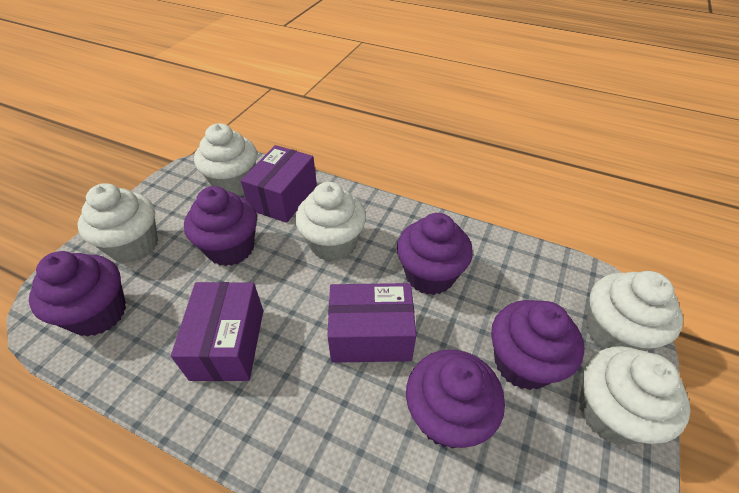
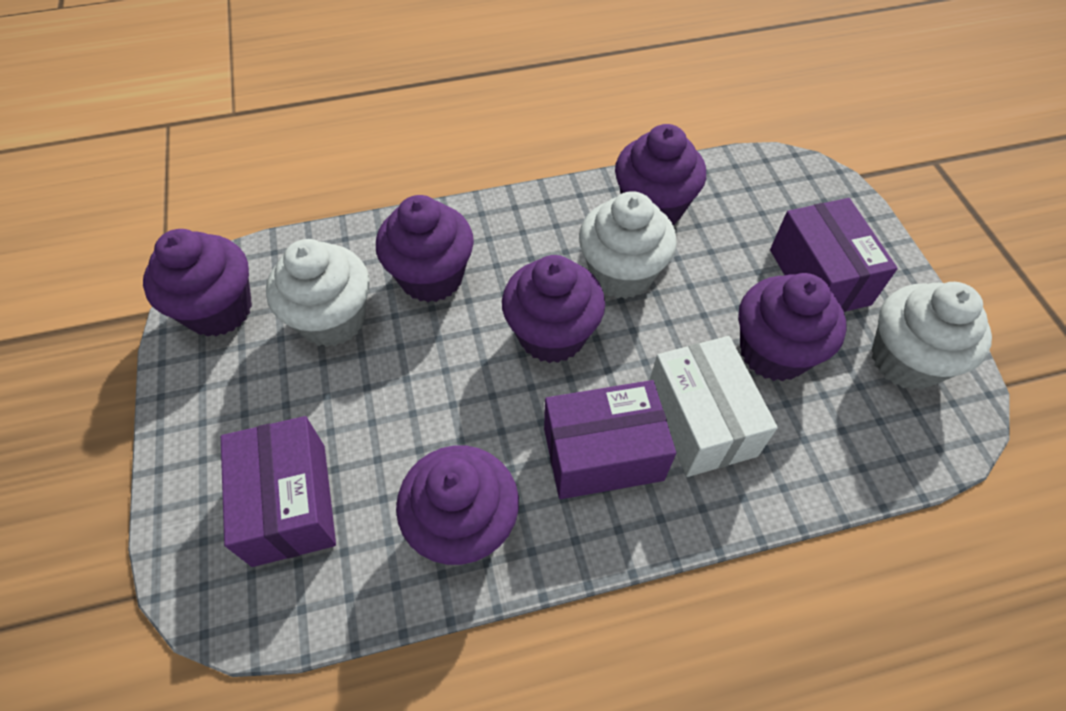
purple cupcake: 5 -> 6
white box: 0 -> 1
white cupcake: 5 -> 3

